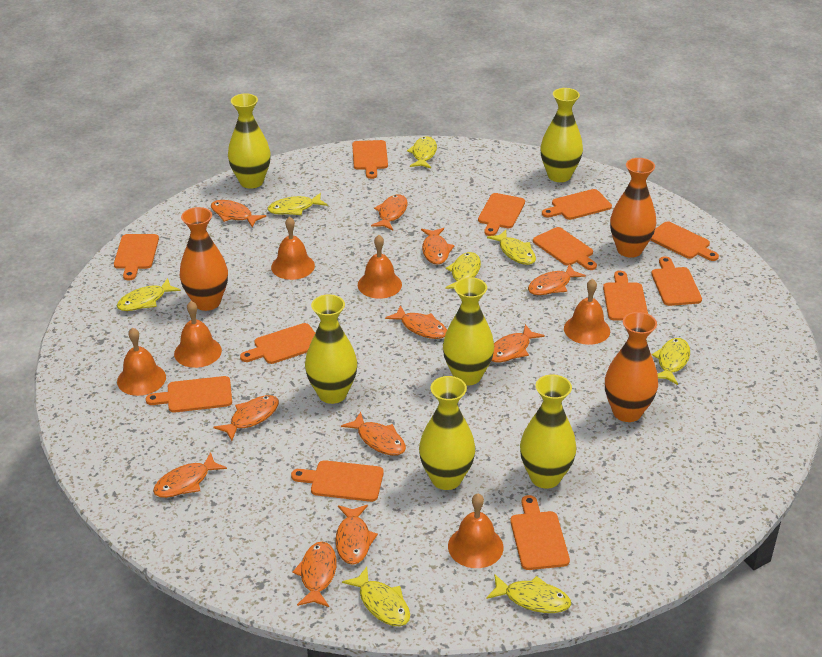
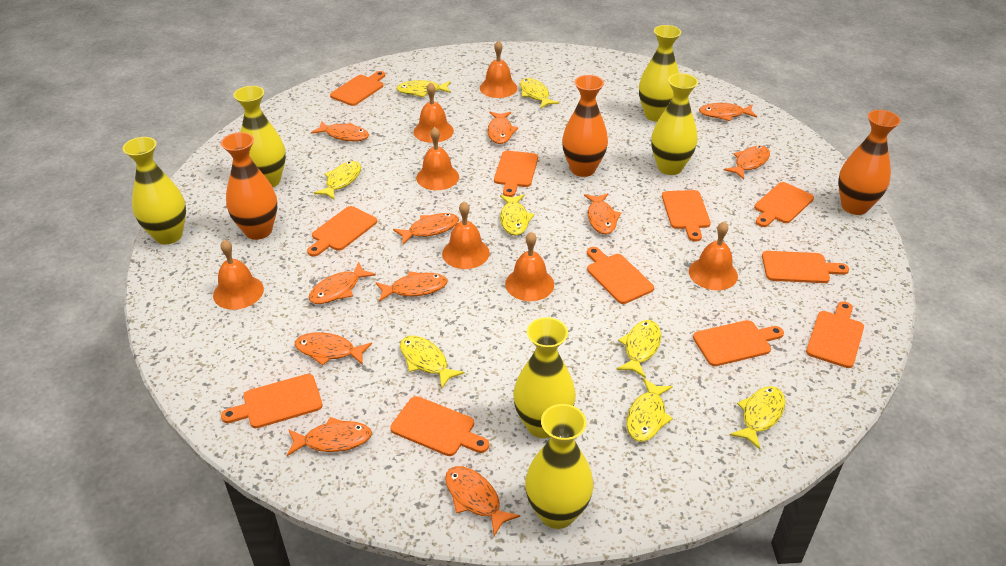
orange bell: 6 -> 7
orange cutting board: 12 -> 11

